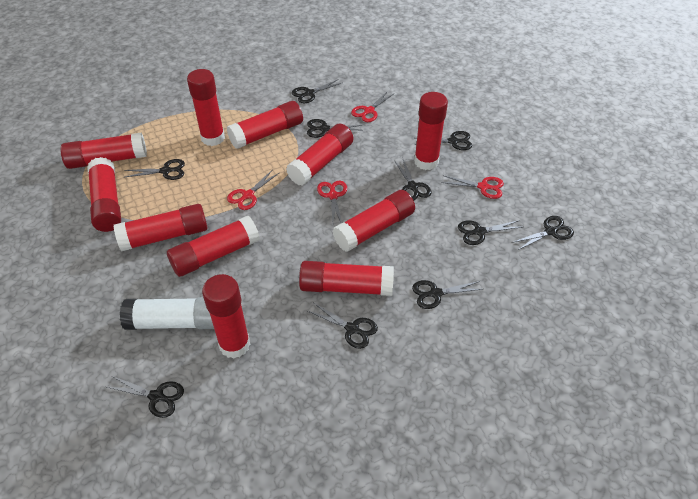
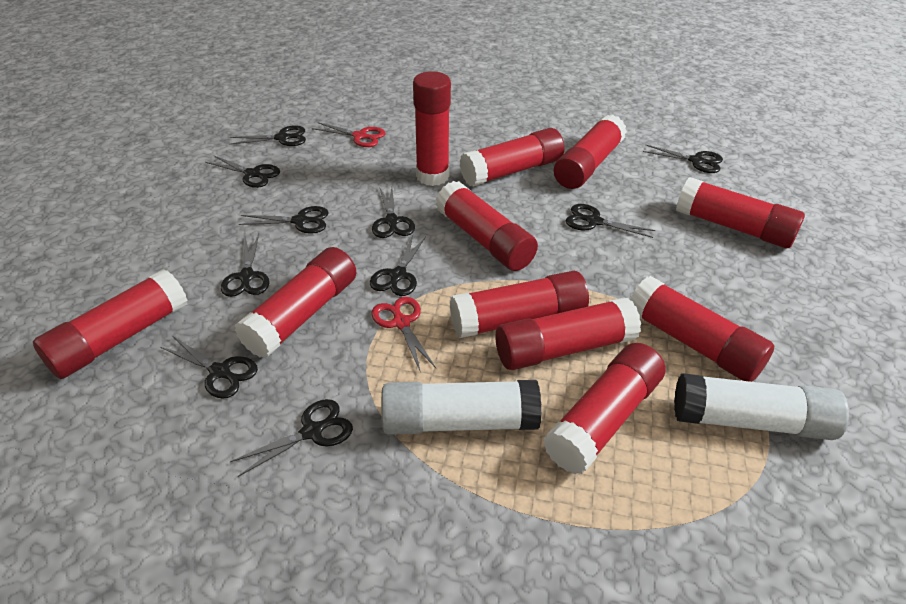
red scissors: 4 -> 2
white glue stick: 1 -> 2

